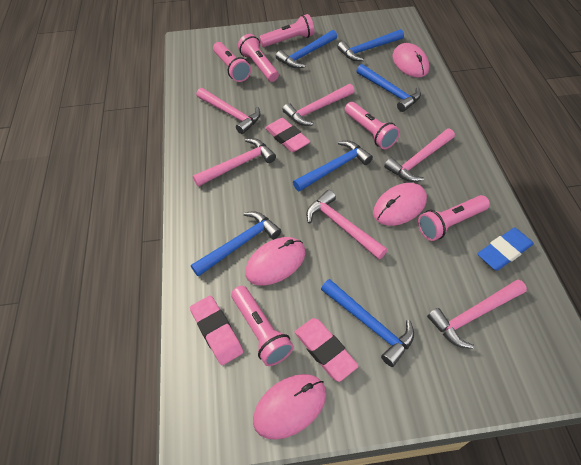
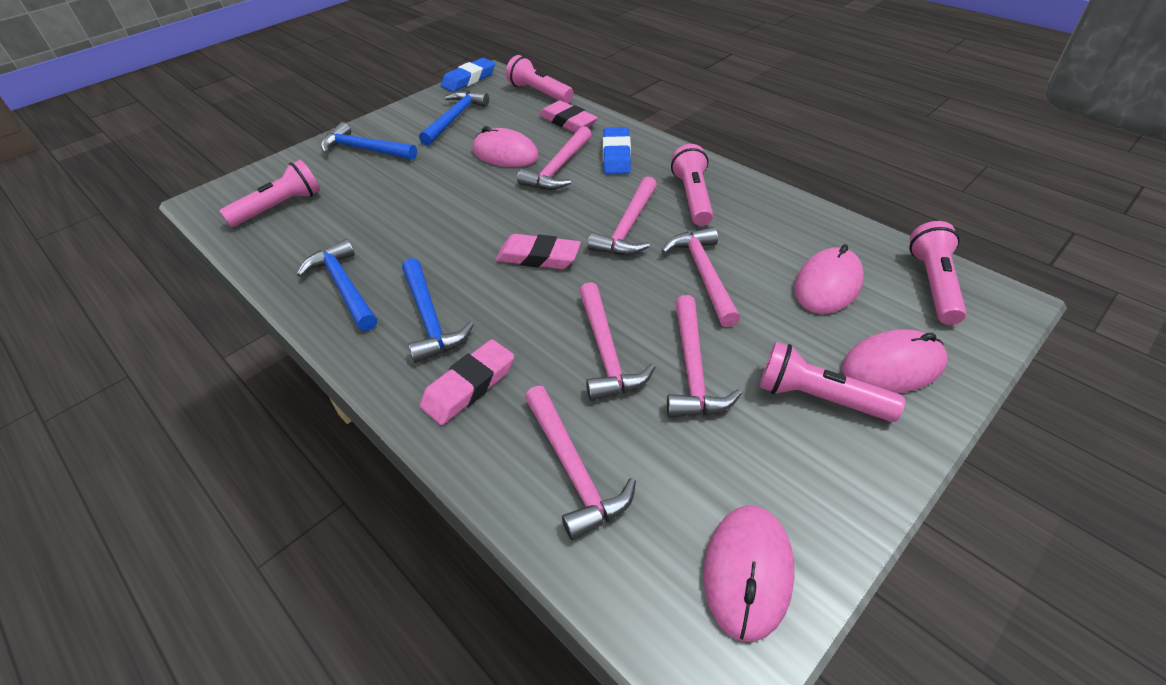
blue eraser: 1 -> 2
blue hammer: 6 -> 4
pink flashlight: 6 -> 5

